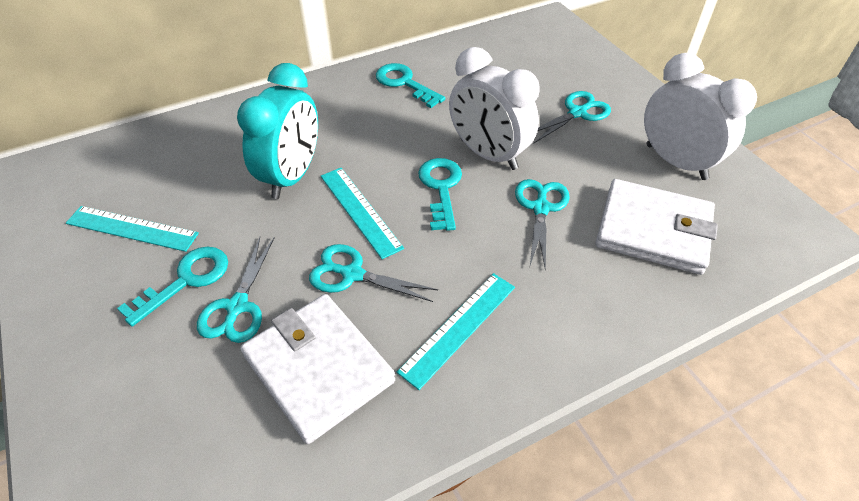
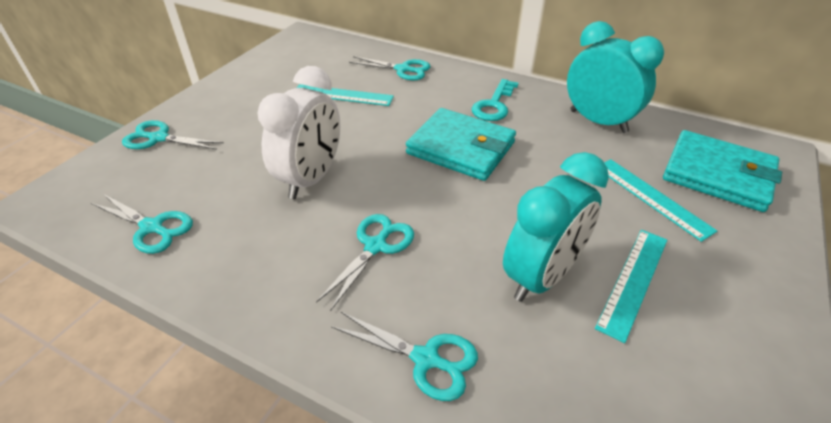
turquoise clock: 1 -> 2
turquoise key: 3 -> 1
turquoise scissors: 4 -> 5
turquoise wallet: 0 -> 2
white clock: 2 -> 1
white wallet: 2 -> 0

